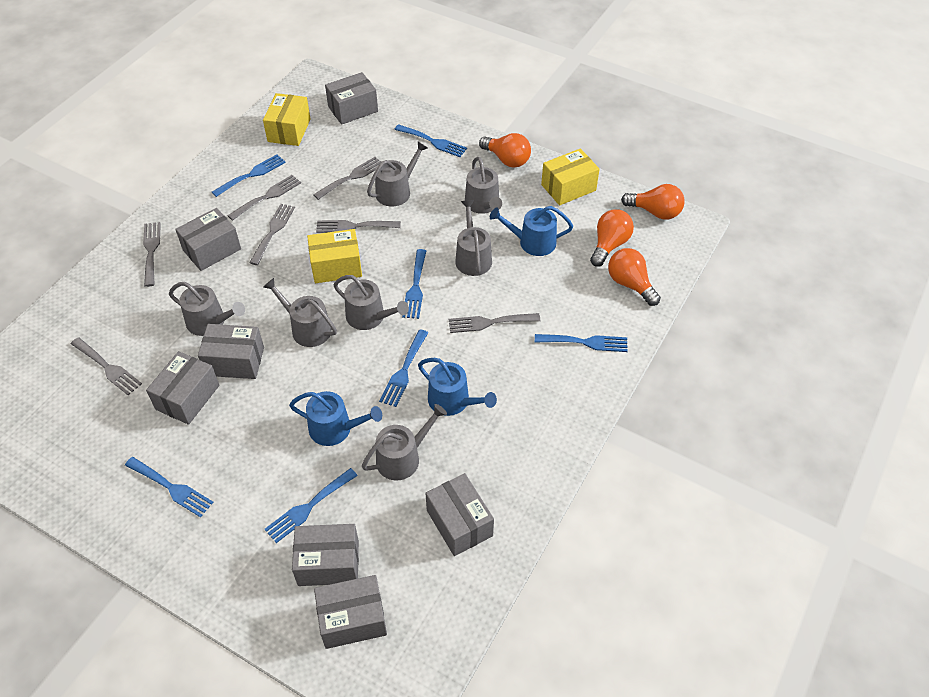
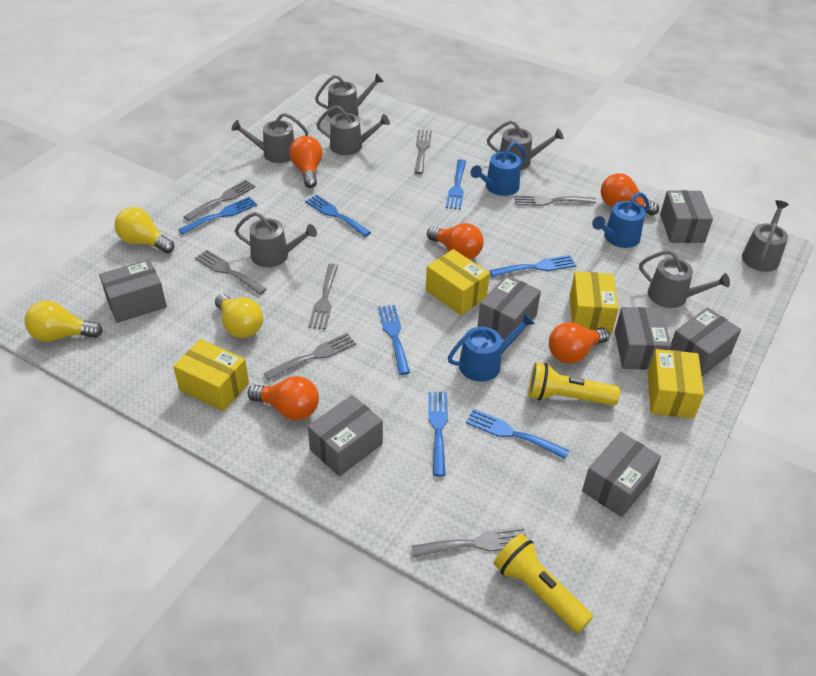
orange light bulb: 4 -> 5
yellow box: 3 -> 4
yellow flashlight: 0 -> 2
yellow light bulb: 0 -> 3

